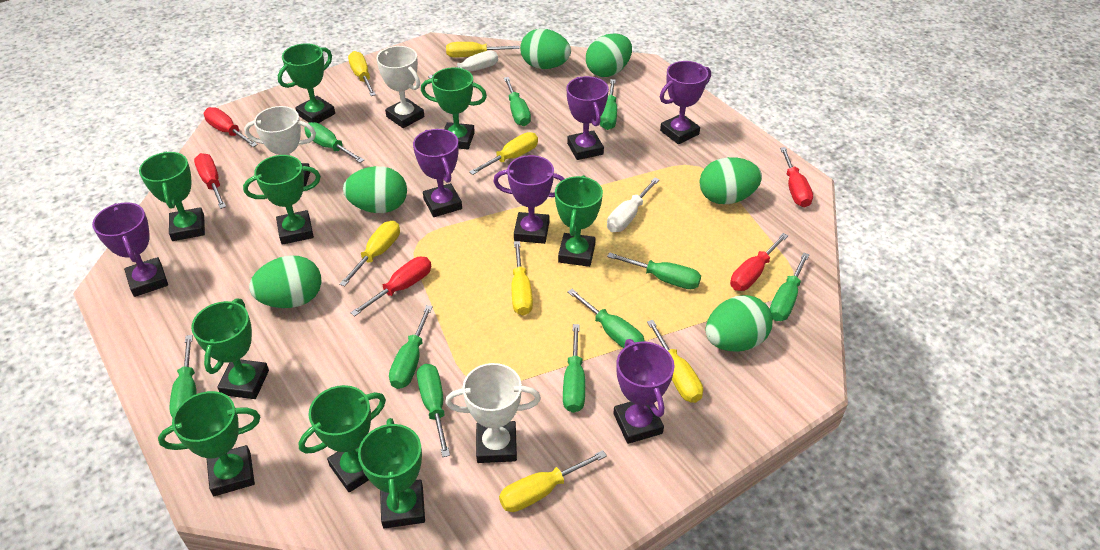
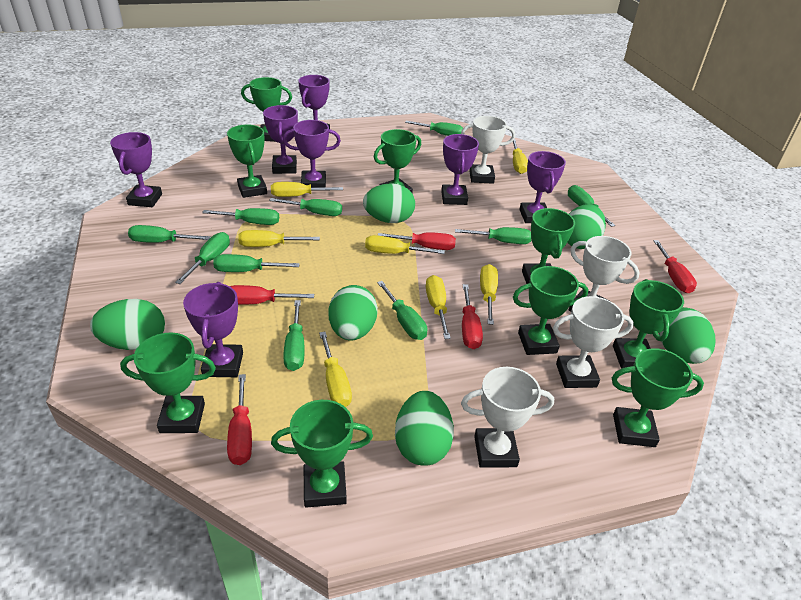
purple trophy: 6 -> 7
white screwdriver: 2 -> 0
white trophy: 3 -> 4

